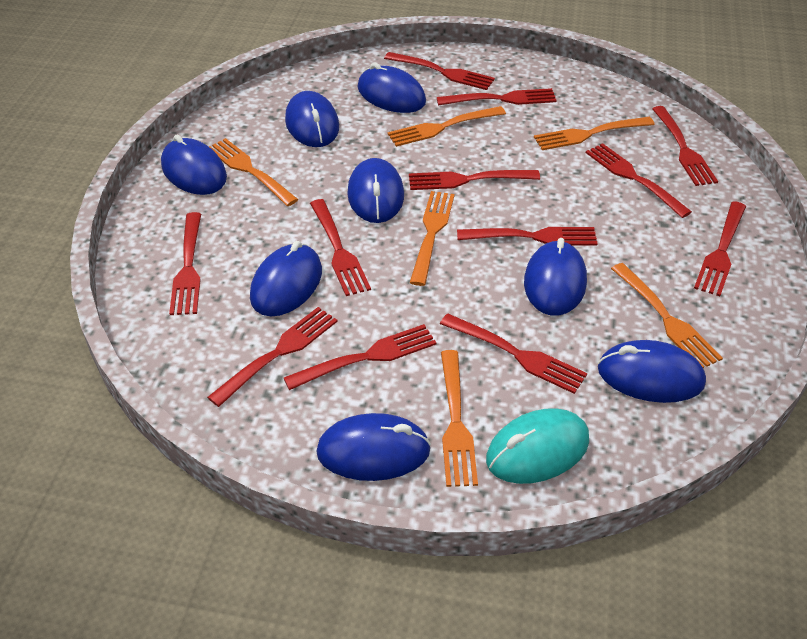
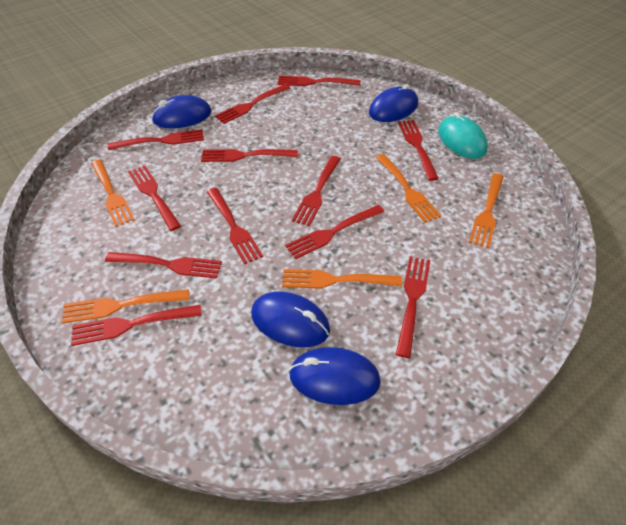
blue mouse: 8 -> 4
orange fork: 6 -> 5

